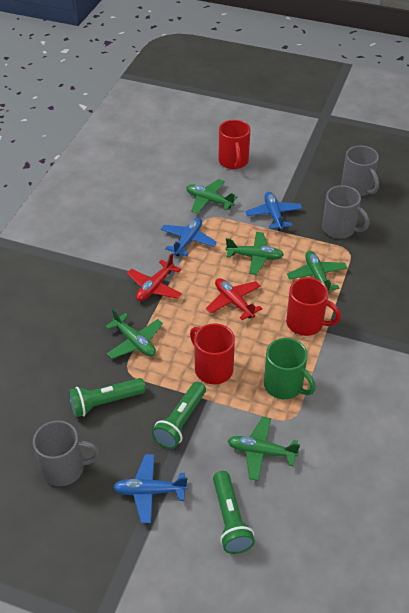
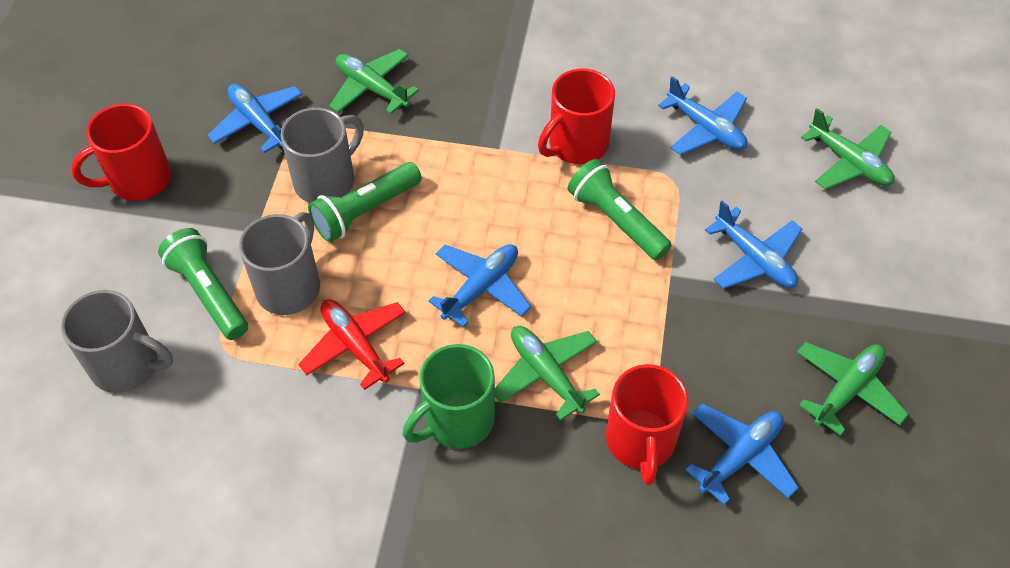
blue plane: 3 -> 5
green plane: 5 -> 4
red plane: 2 -> 1

